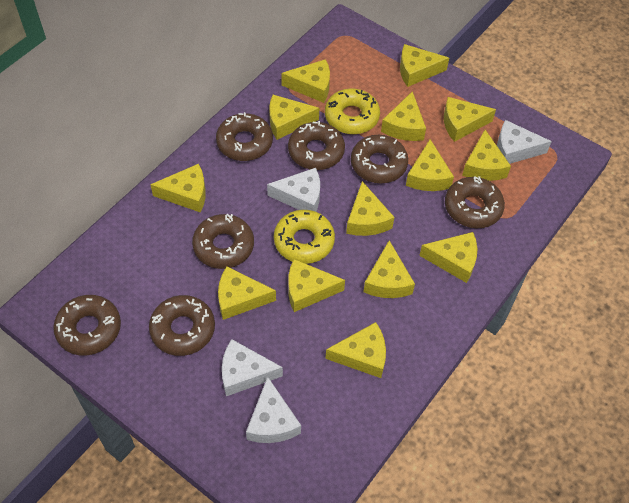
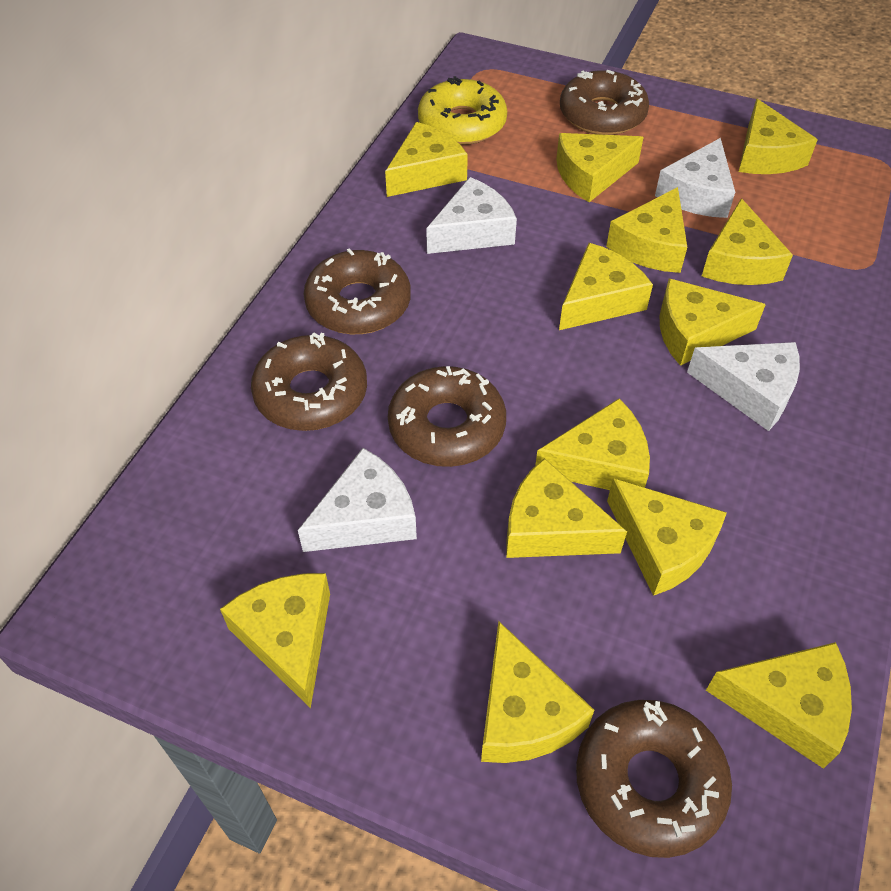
brown donut: 7 -> 5
yellow cheese: 14 -> 13
yellow donut: 2 -> 1

